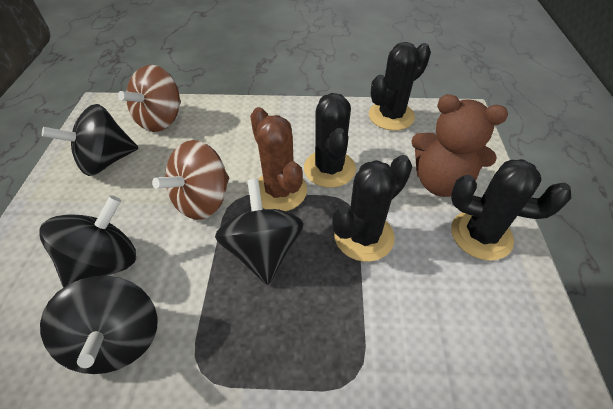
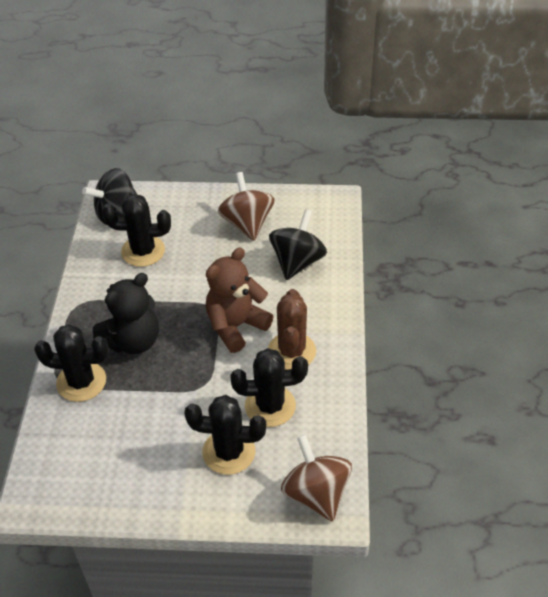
black spinning top: 4 -> 2
black teddy bear: 0 -> 1

